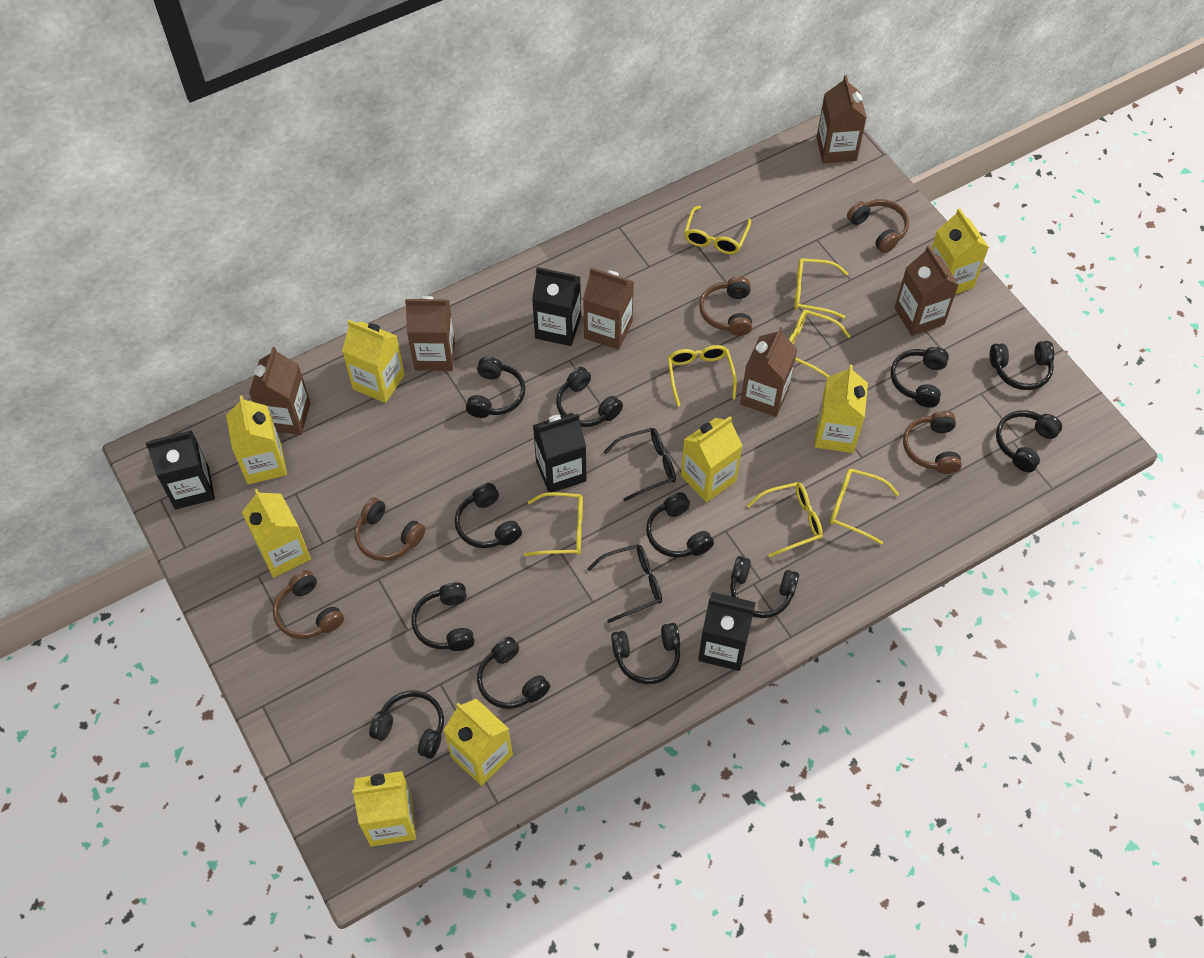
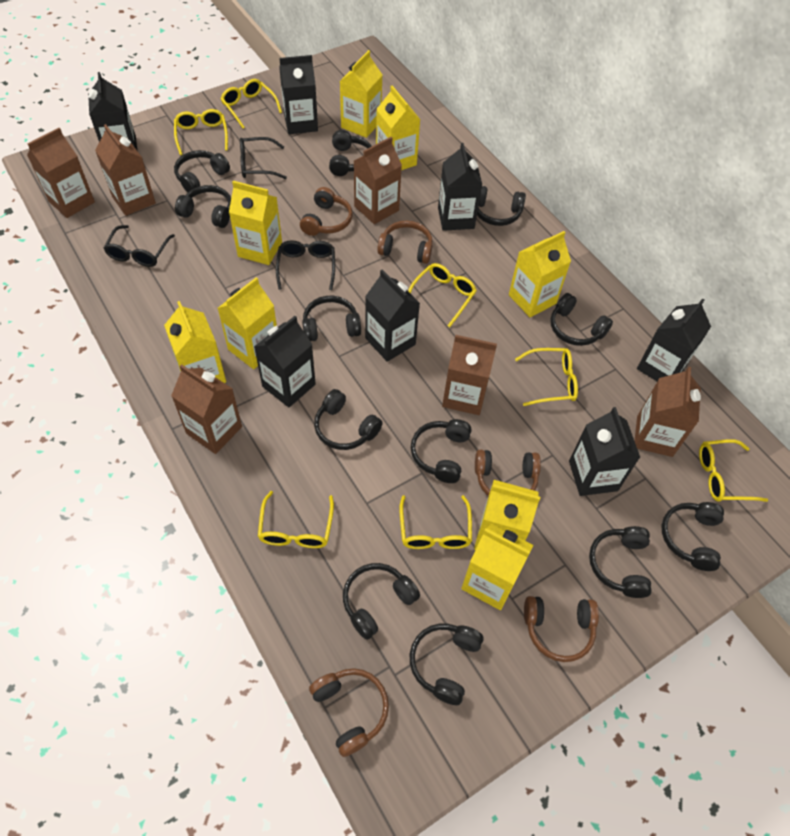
black carton: 4 -> 7
black glasses: 2 -> 3

